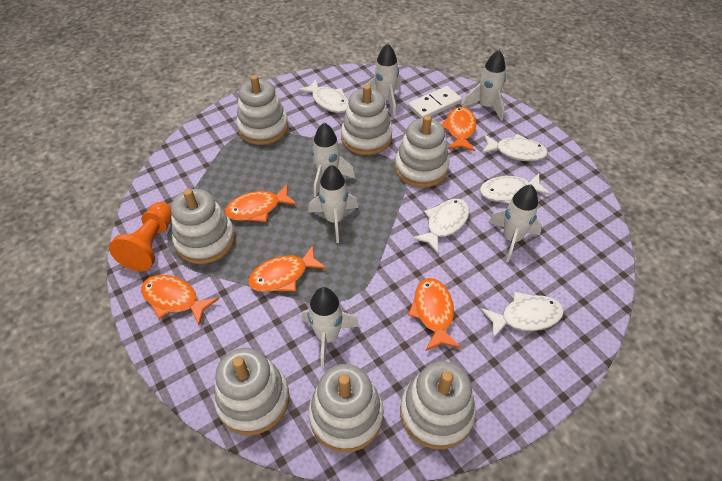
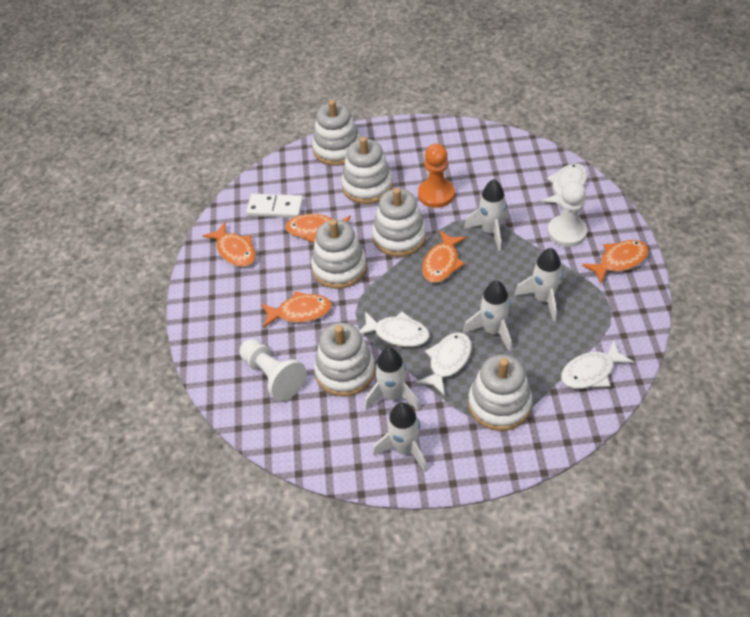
white fish: 5 -> 4
white pawn: 0 -> 2
white rocket: 6 -> 5
white stacking toy: 7 -> 6

